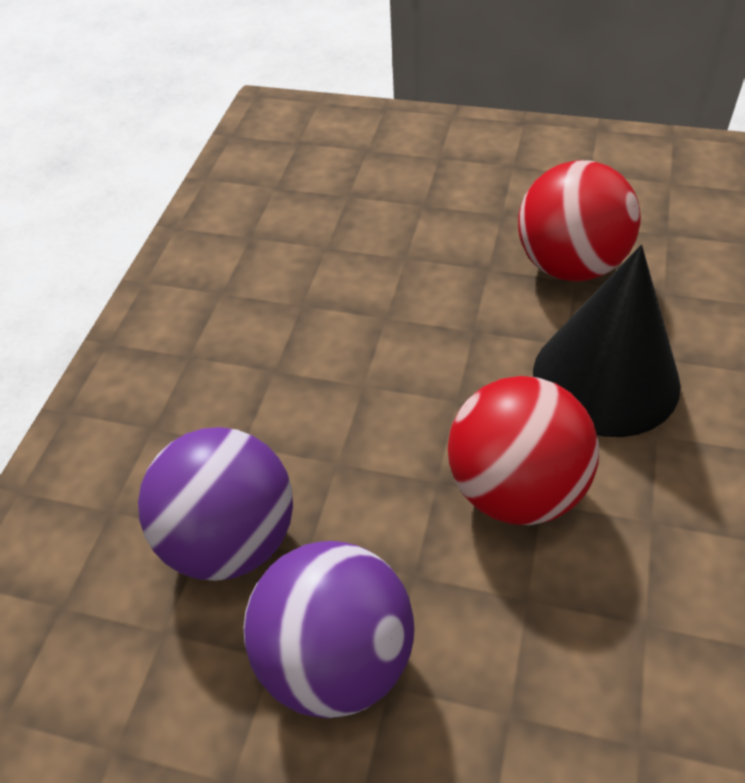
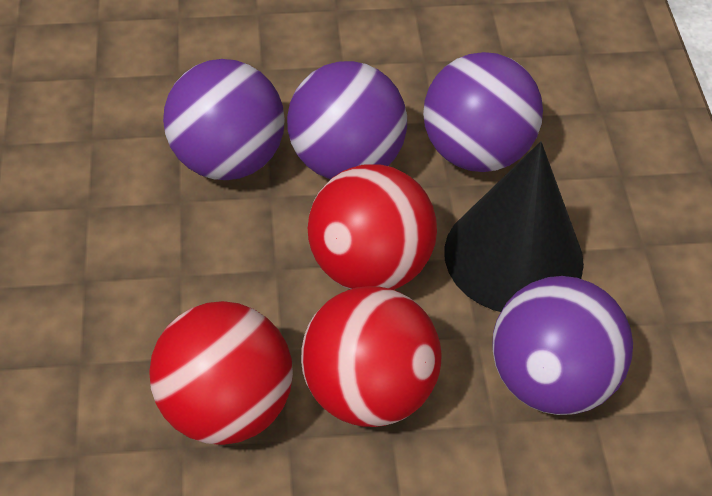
purple ball: 2 -> 4
red ball: 2 -> 3

